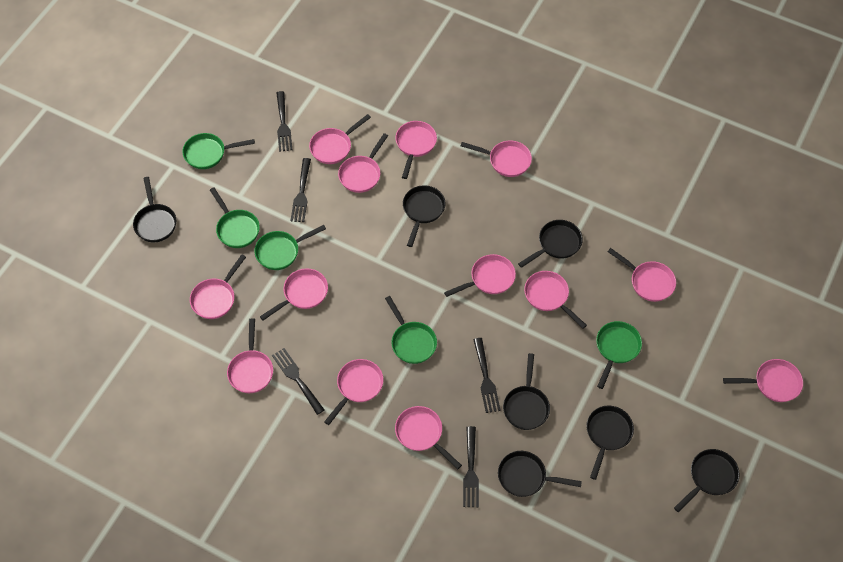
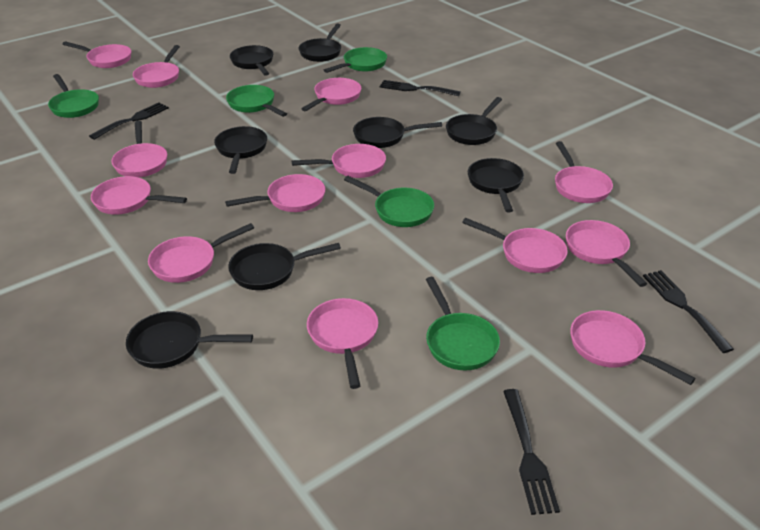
black fork: 5 -> 4
black pan: 7 -> 8

